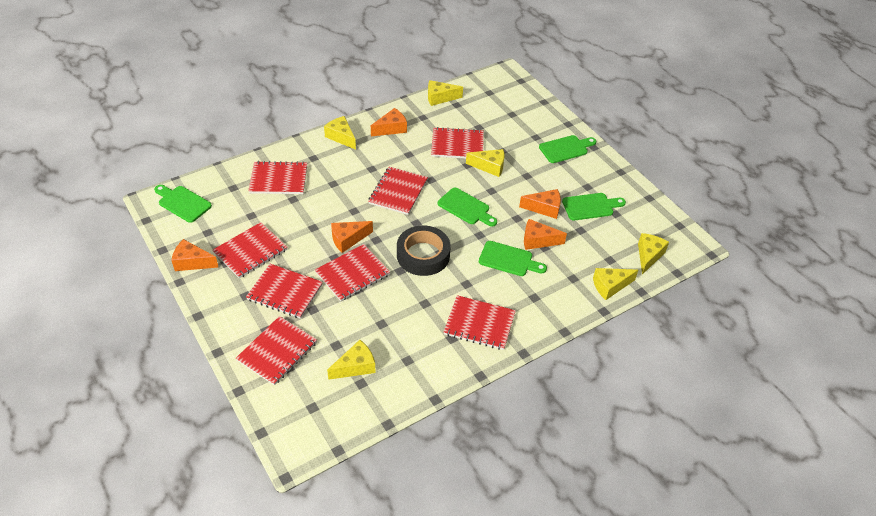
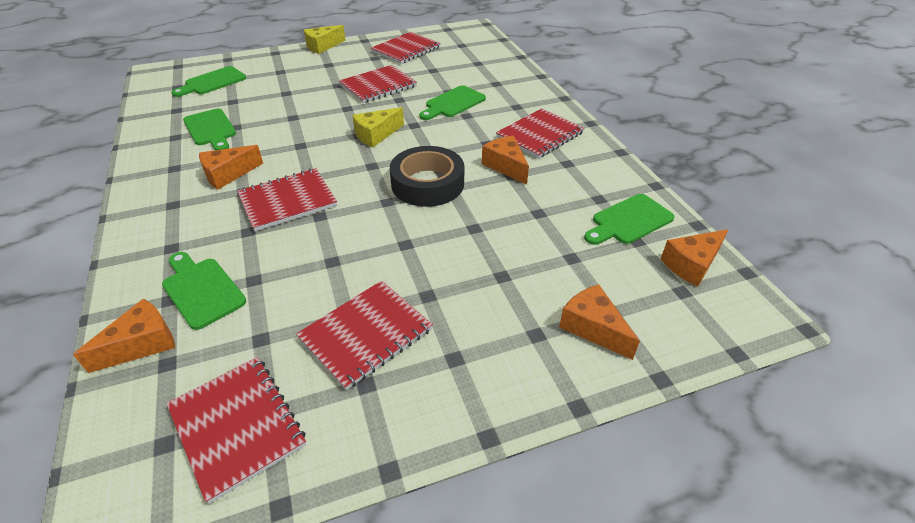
red notebook: 8 -> 6
yellow cheese: 6 -> 2

